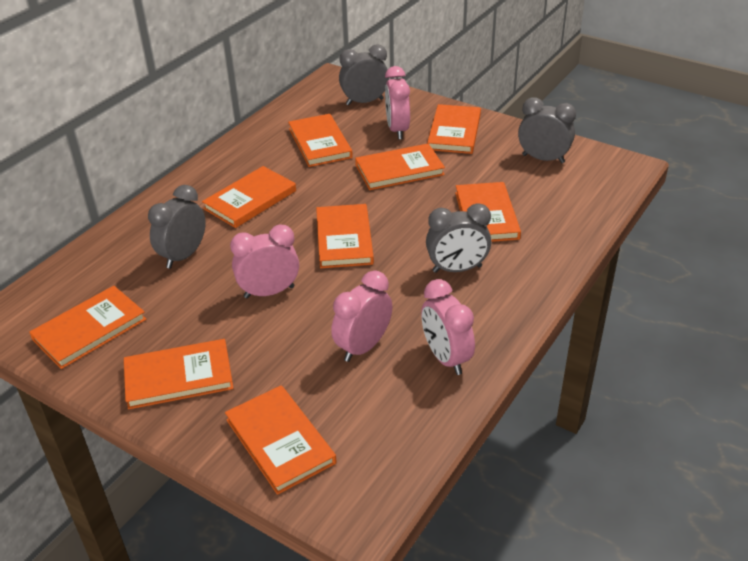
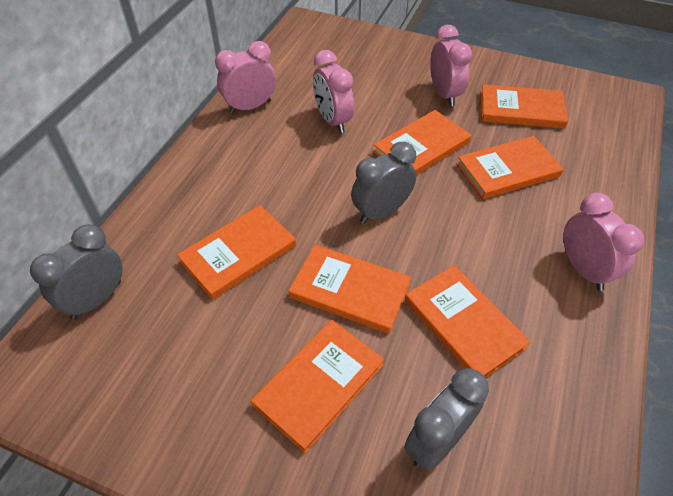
grey clock: 4 -> 3
orange book: 9 -> 7

